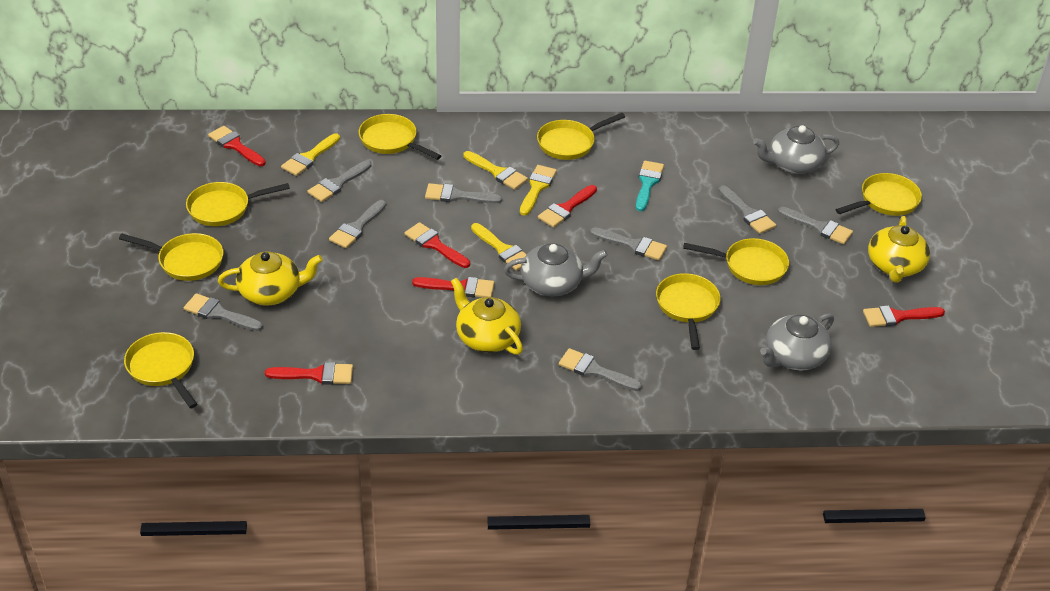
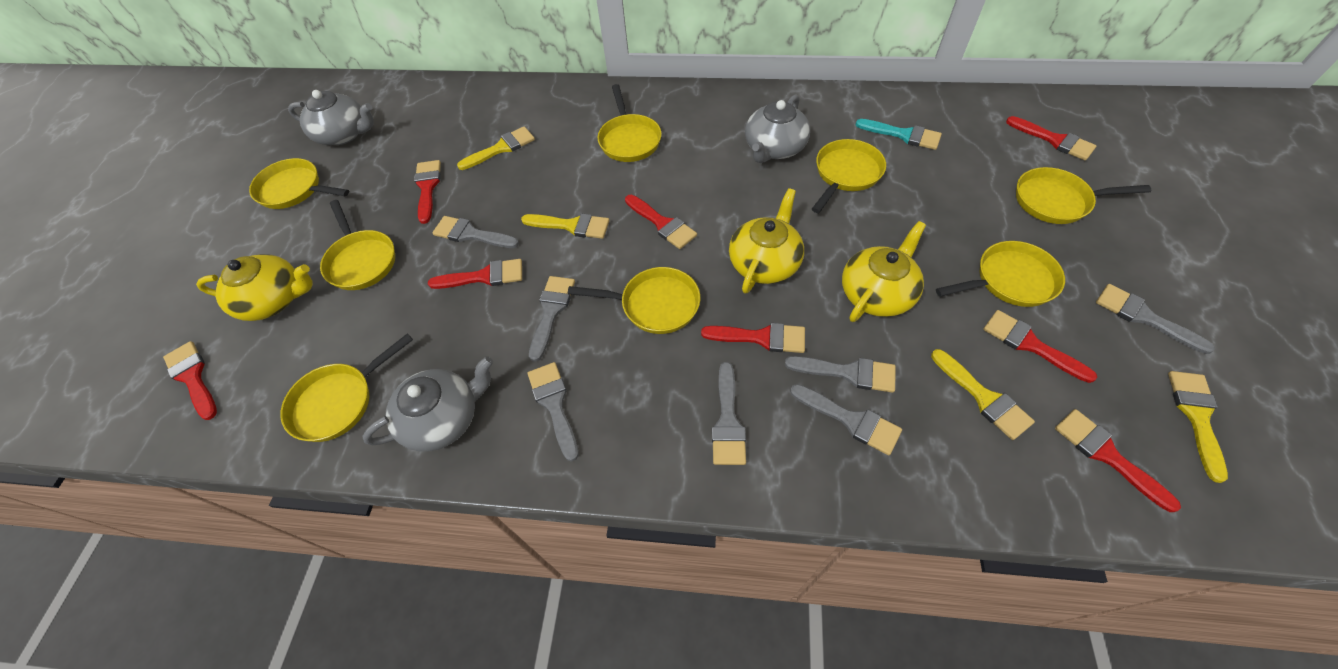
grey brush: 8 -> 7
red brush: 6 -> 8

